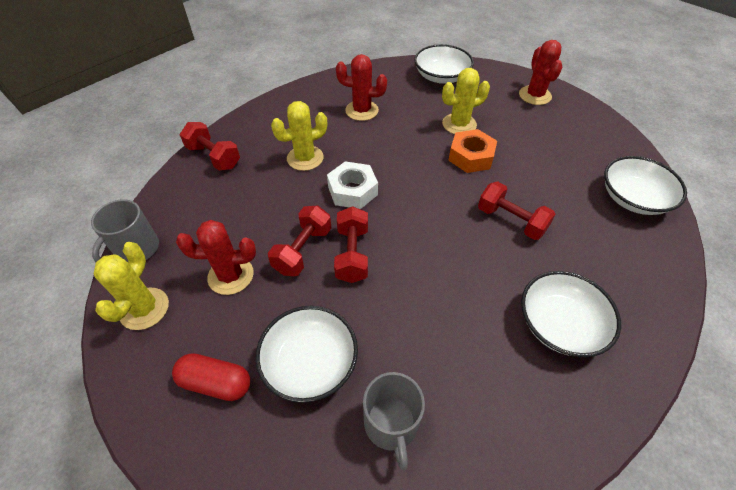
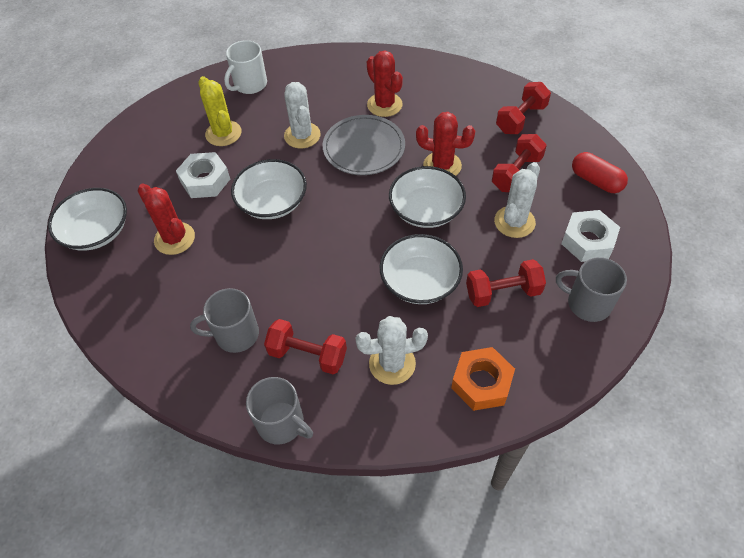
grey mug: 2 -> 3
grey plate: 0 -> 1
white cactus: 0 -> 3
white mug: 0 -> 1
white nut: 1 -> 2
yellow cactus: 3 -> 1

